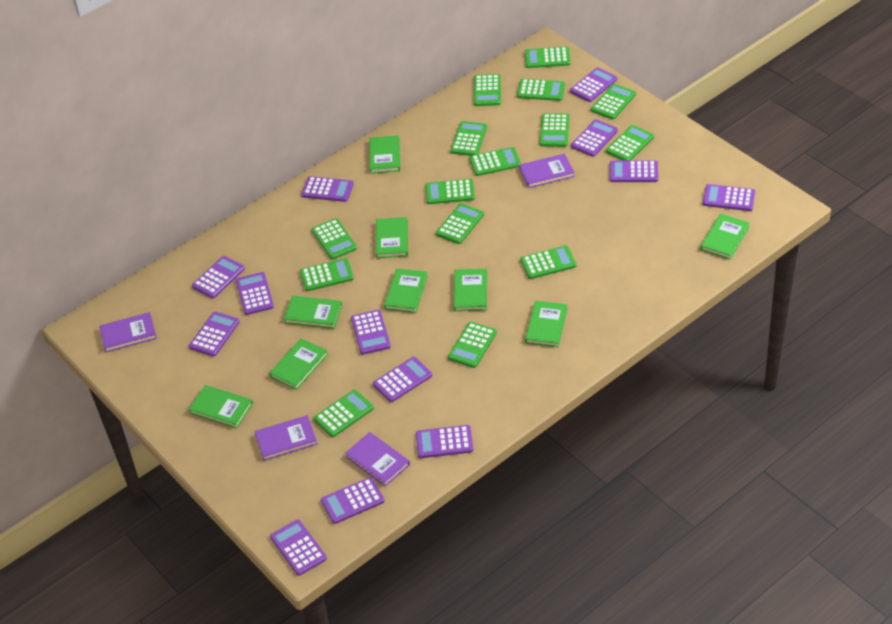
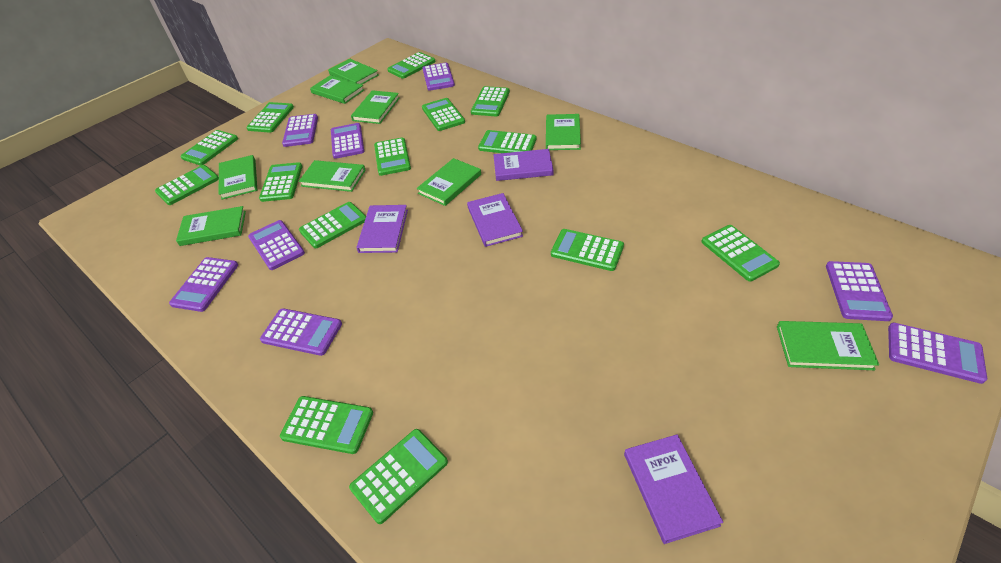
green calculator: 15 -> 14
purple calculator: 13 -> 8

